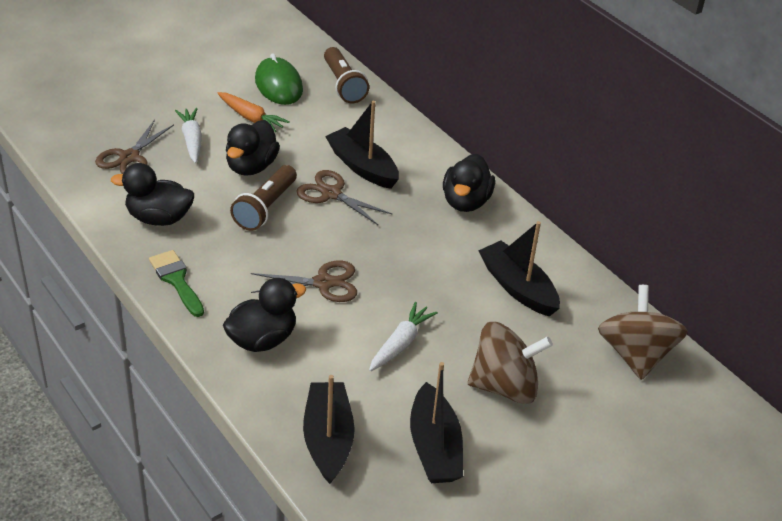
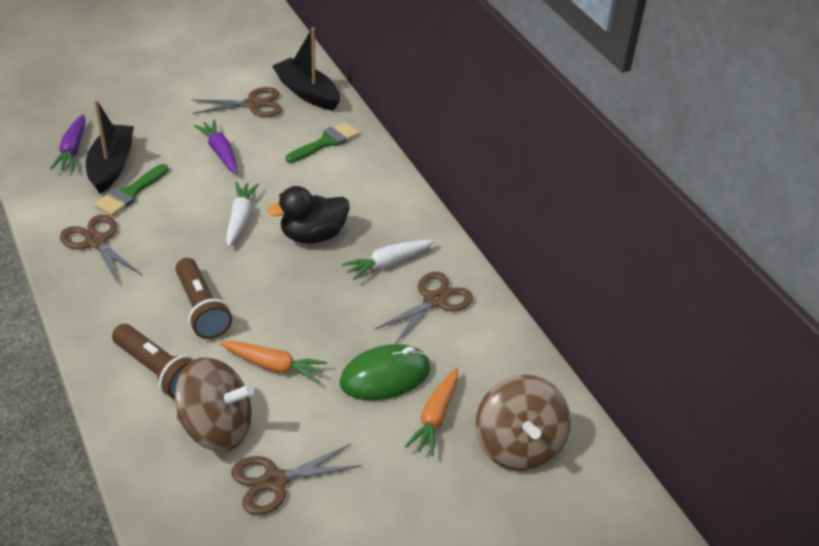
black boat: 4 -> 2
black duck: 4 -> 1
brown scissors: 3 -> 4
green brush: 1 -> 2
orange carrot: 1 -> 2
purple carrot: 0 -> 2

